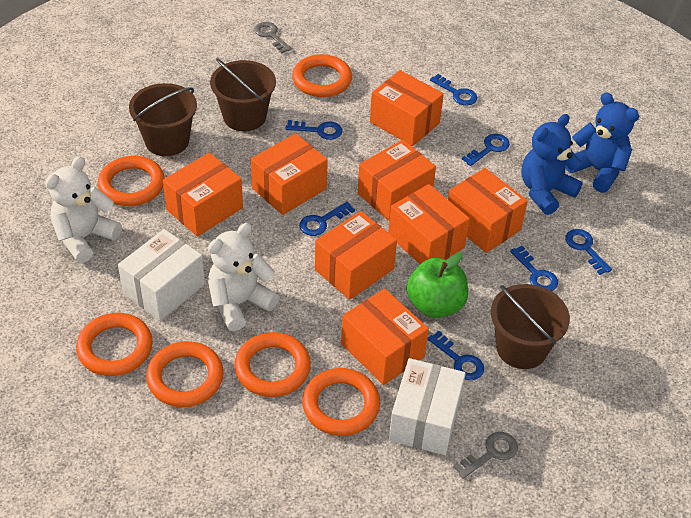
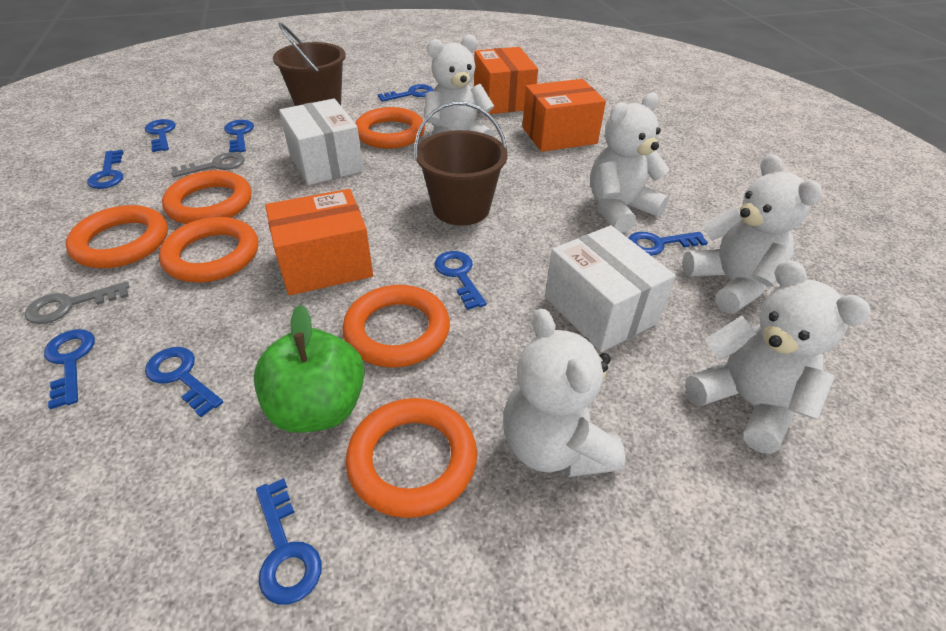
blue key: 7 -> 9
blue teddy bear: 2 -> 0
brown bucket: 3 -> 2
orange box: 8 -> 3
white teddy bear: 2 -> 5

